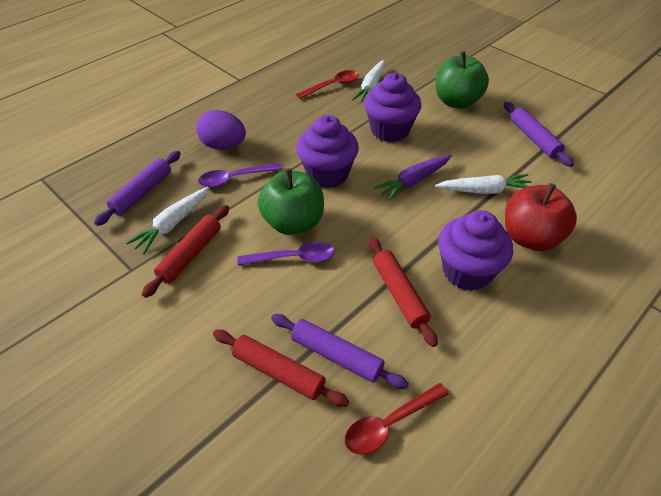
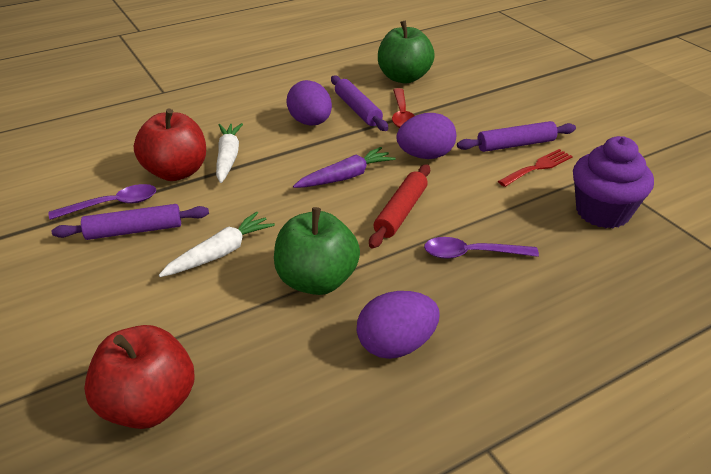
purple cupcake: 3 -> 1
purple egg: 1 -> 3
red apple: 1 -> 2
red fork: 0 -> 1
red rolling pin: 3 -> 1
red spoon: 2 -> 1
white carrot: 3 -> 2

